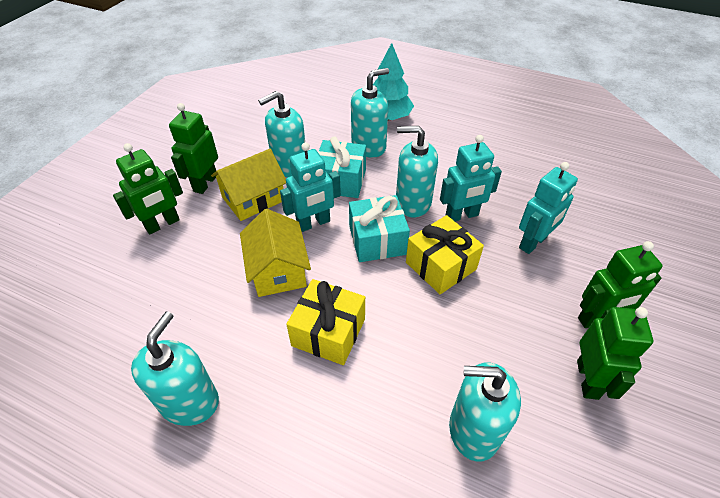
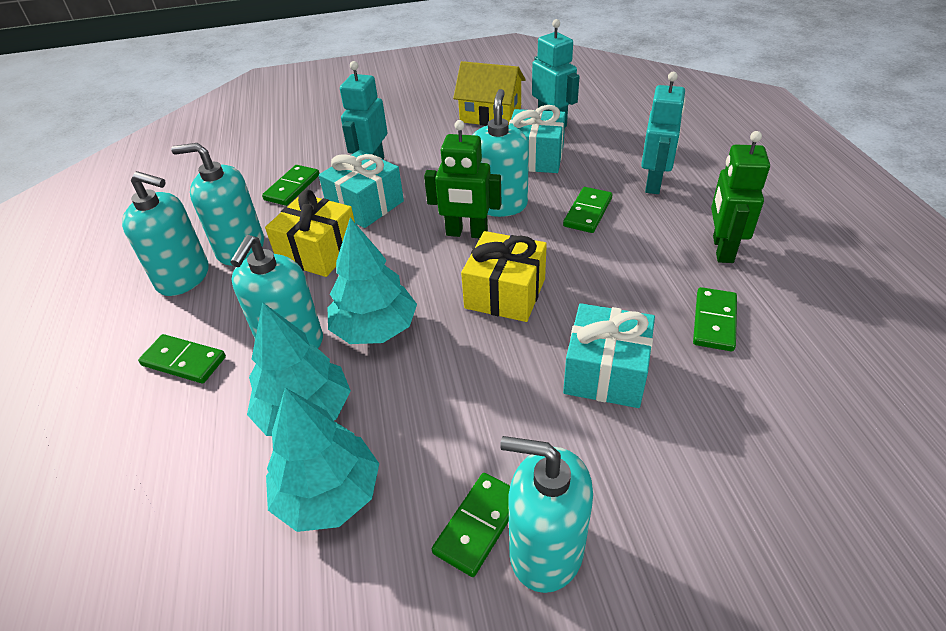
green domino: 0 -> 5
green robot: 4 -> 2
turquoise gift: 2 -> 3
turquoise tree: 1 -> 3
yellow house: 2 -> 1

